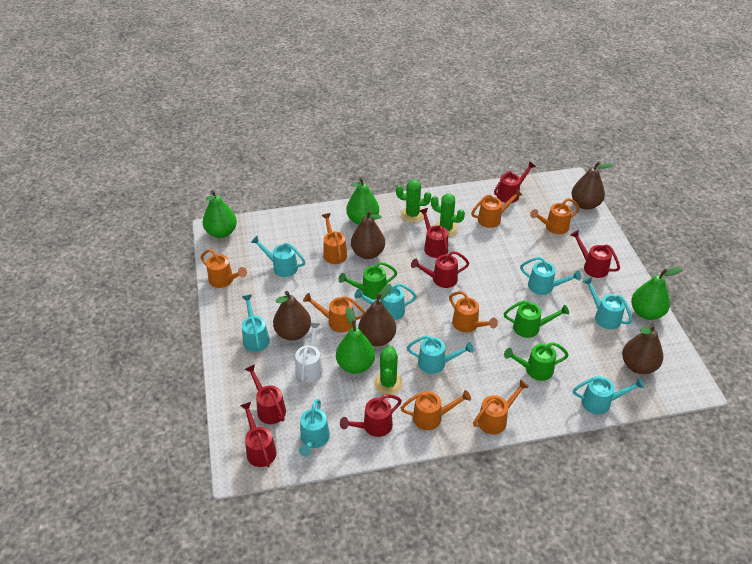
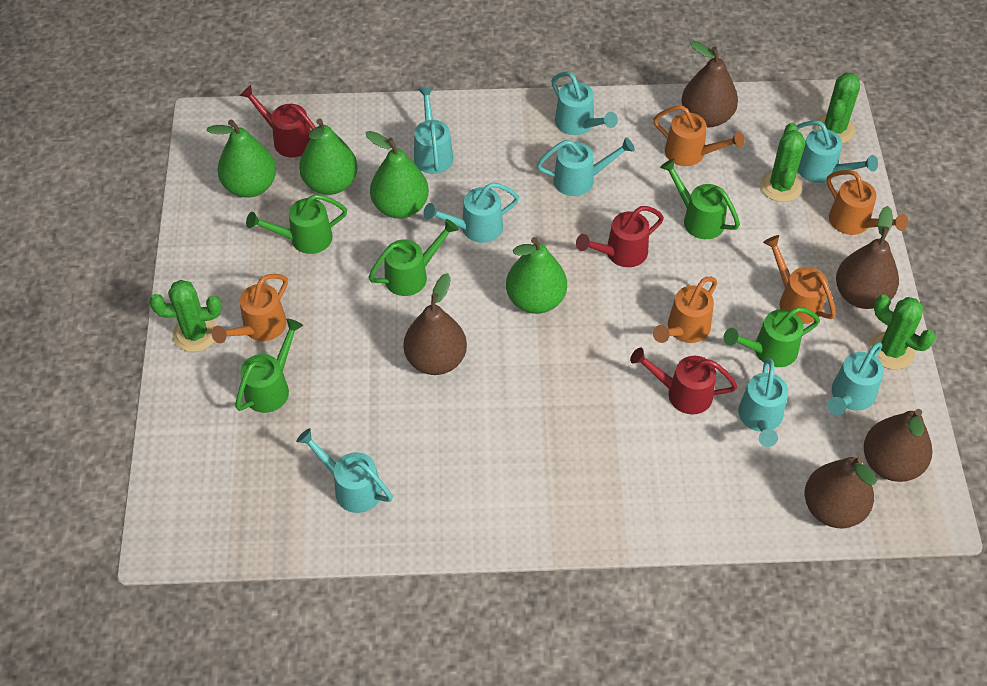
green cactus: 3 -> 4
green watering can: 3 -> 5
orange watering can: 8 -> 5
red watering can: 7 -> 3
white watering can: 1 -> 0

